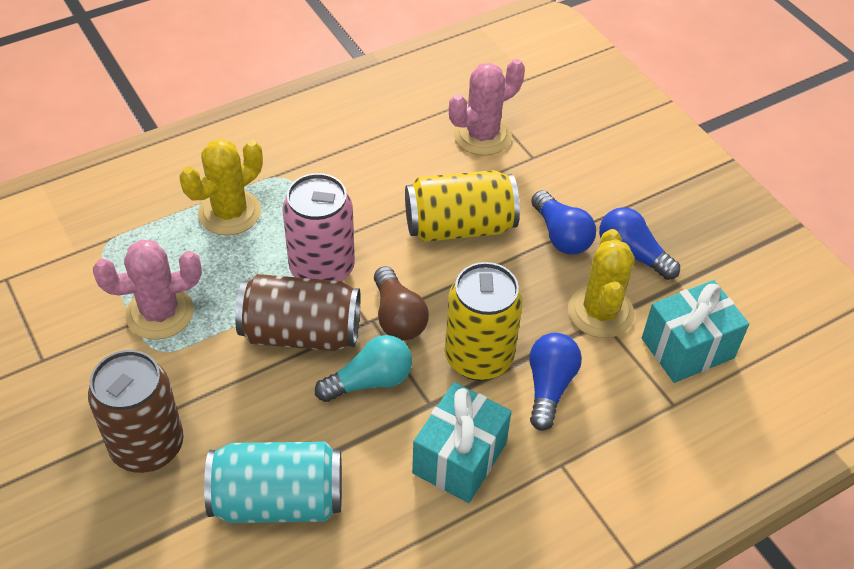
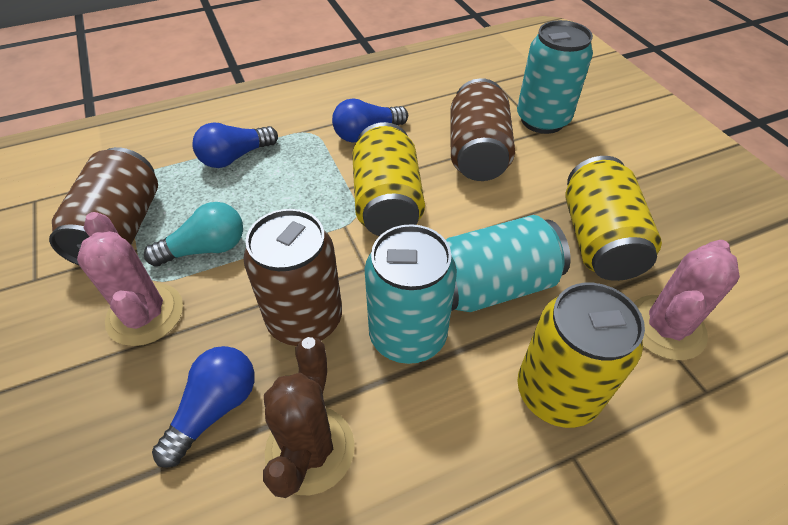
brown cactus: 0 -> 1
brown can: 2 -> 3
brown light bulb: 1 -> 0
pink can: 1 -> 0
turquoise can: 1 -> 3
turquoise gift: 2 -> 0
yellow cactus: 2 -> 0
yellow can: 2 -> 3

